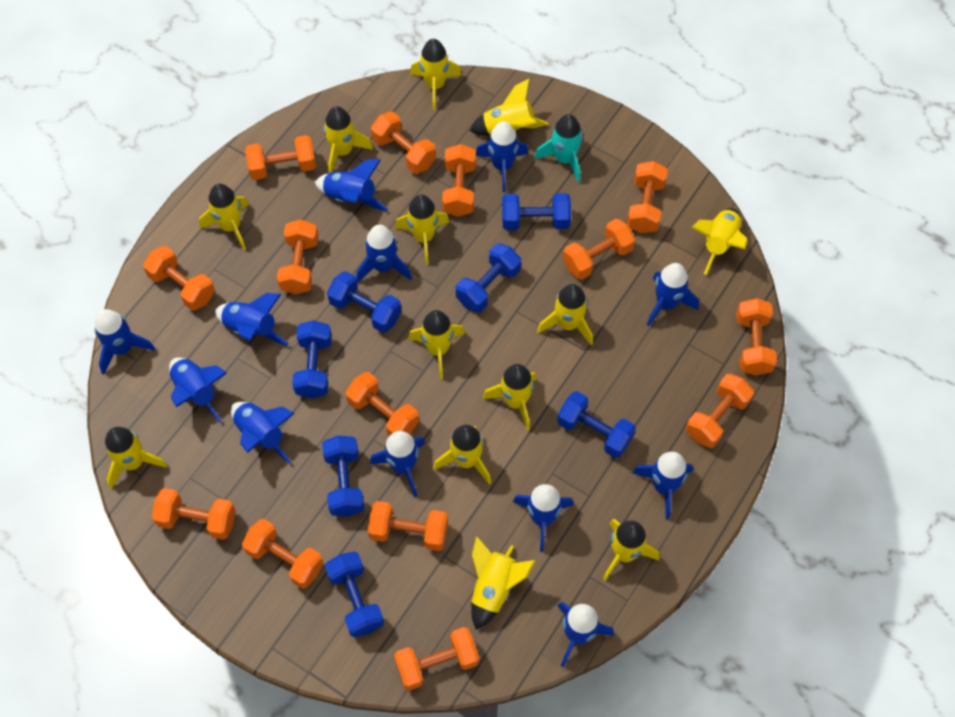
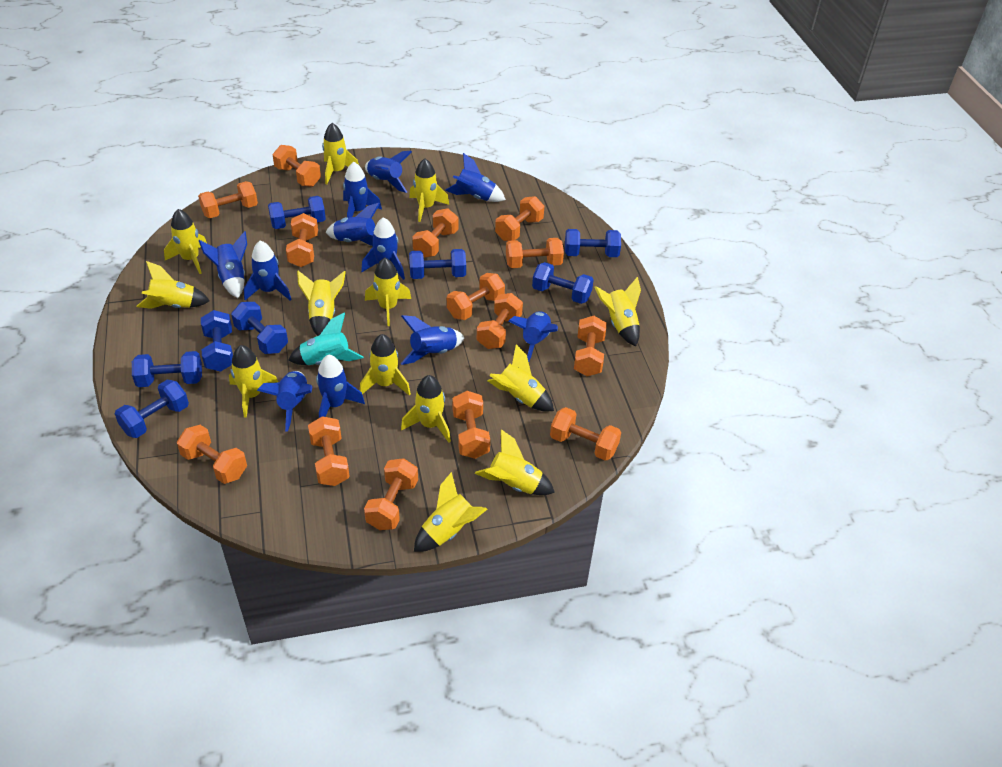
blue dumbbell: 7 -> 8
blue rocket: 12 -> 11

